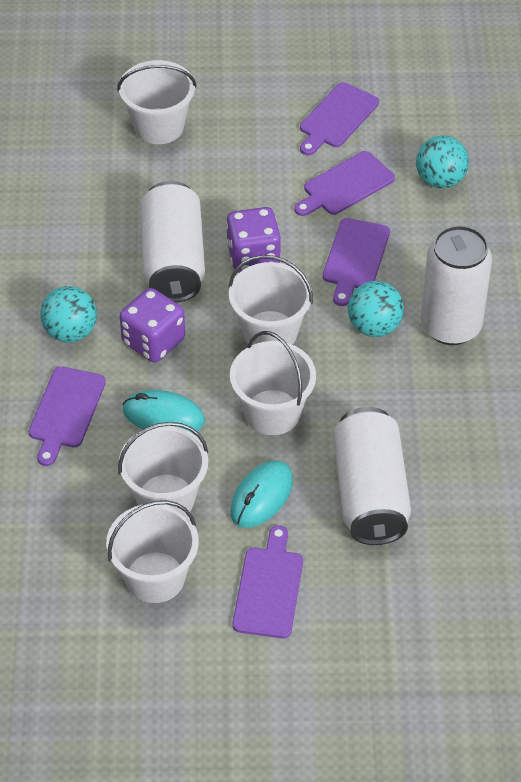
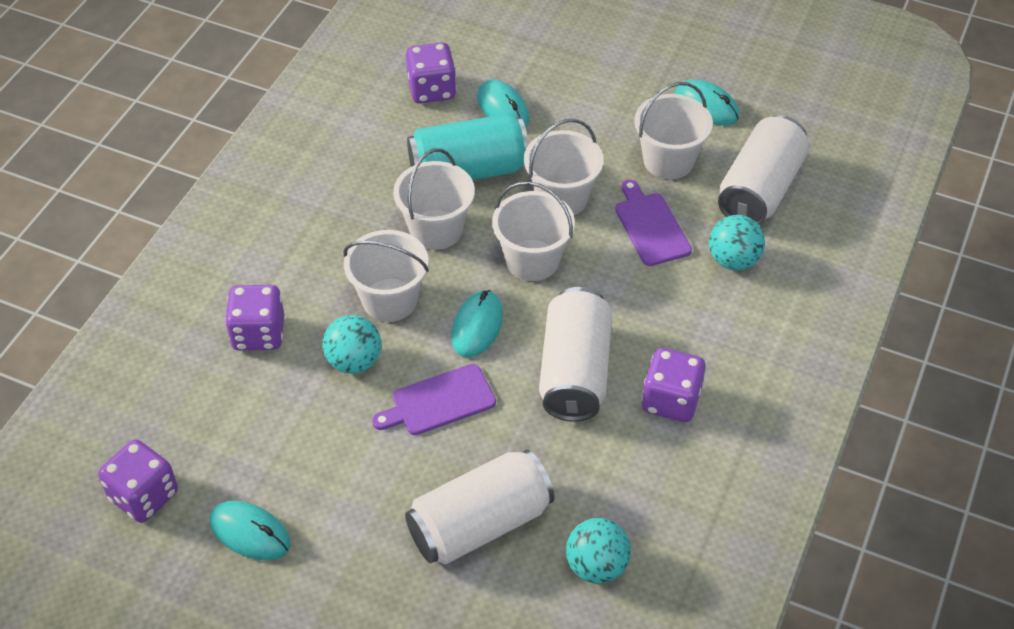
purple cutting board: 5 -> 2
purple dice: 2 -> 4
turquoise can: 0 -> 1
turquoise mouse: 2 -> 4

